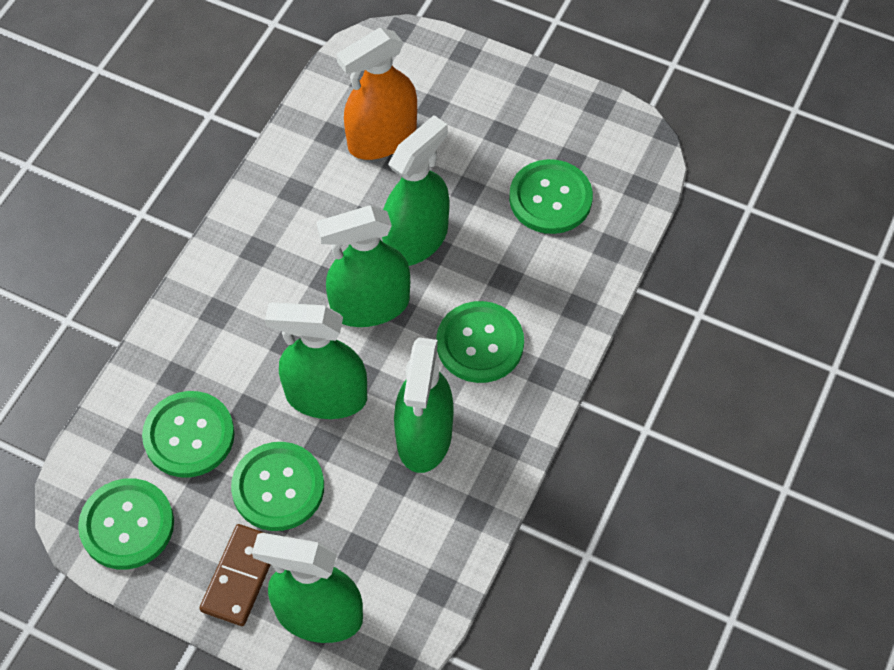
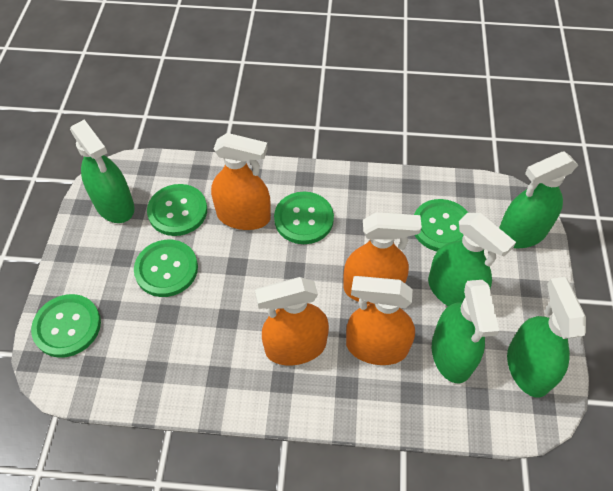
brown domino: 1 -> 0
orange spray bottle: 1 -> 4

